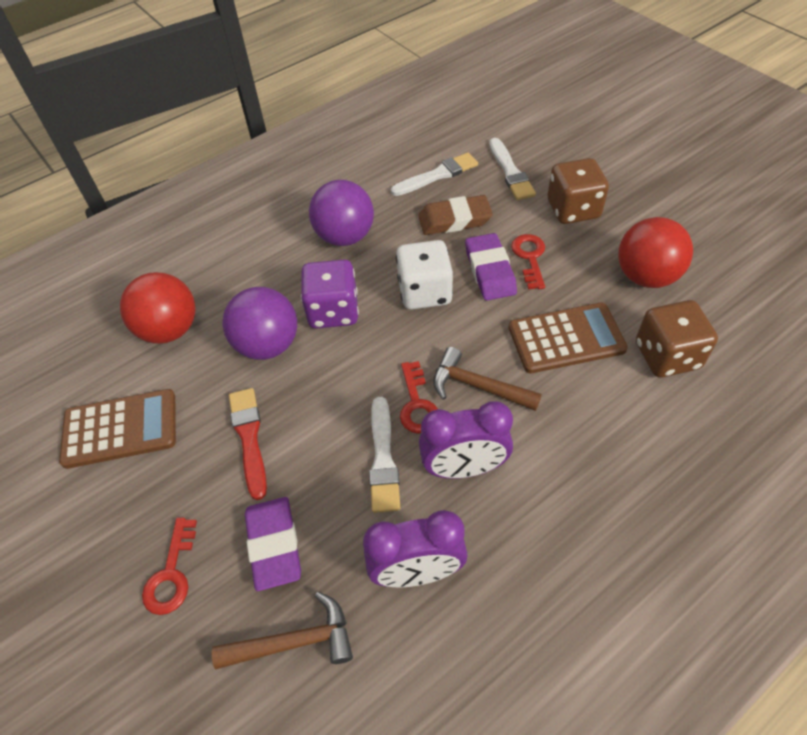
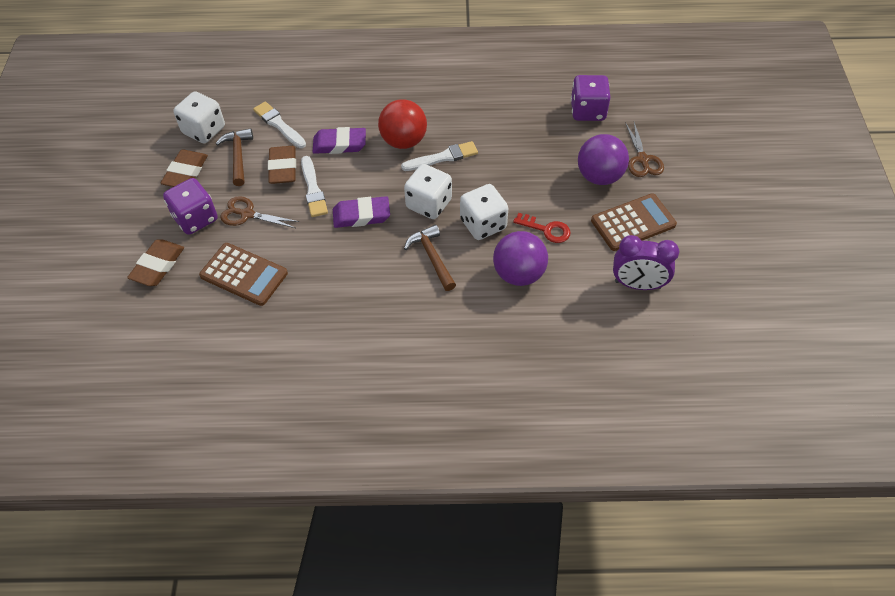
brown dice: 2 -> 0
brown eraser: 1 -> 3
brown scissors: 0 -> 2
purple clock: 2 -> 1
purple dice: 1 -> 2
red ball: 2 -> 1
red brush: 1 -> 0
red key: 3 -> 1
white dice: 1 -> 3

